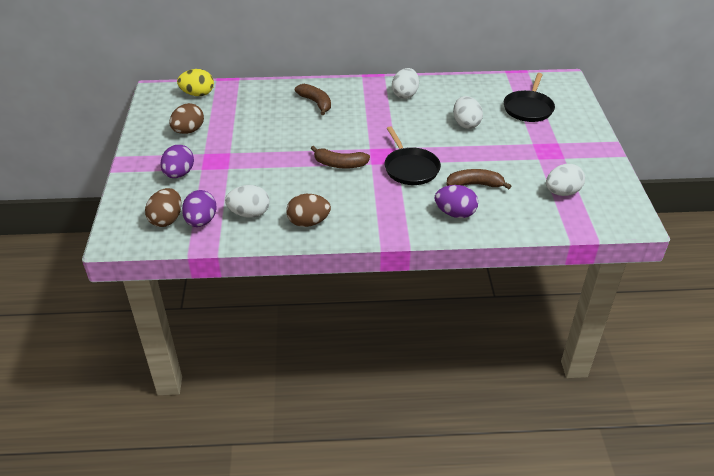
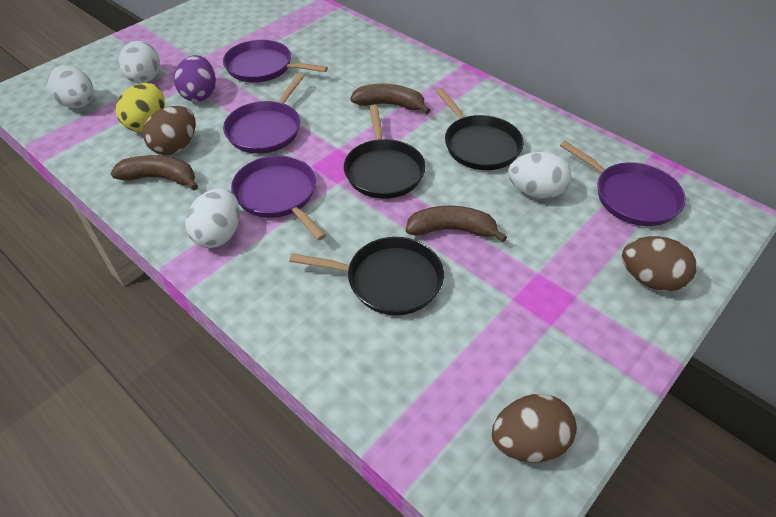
black pan: 2 -> 3
purple egg: 3 -> 1
purple pan: 0 -> 4

